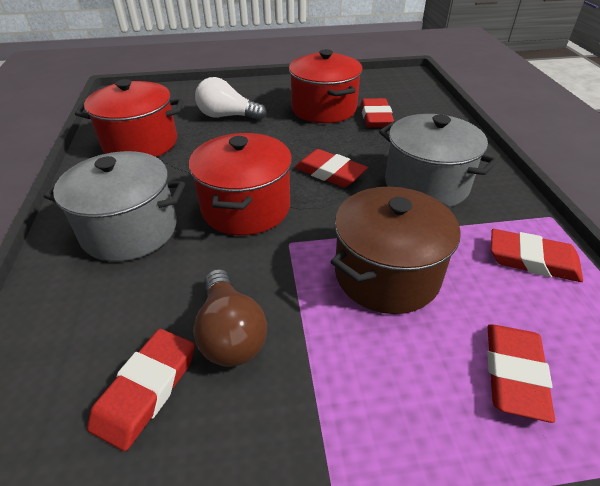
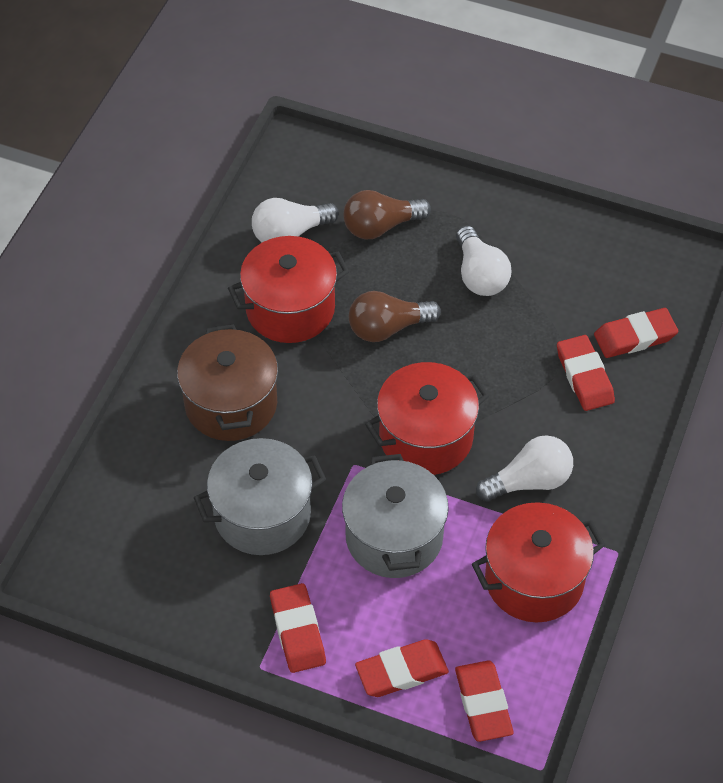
brown light bulb: 1 -> 2
white light bulb: 1 -> 3

